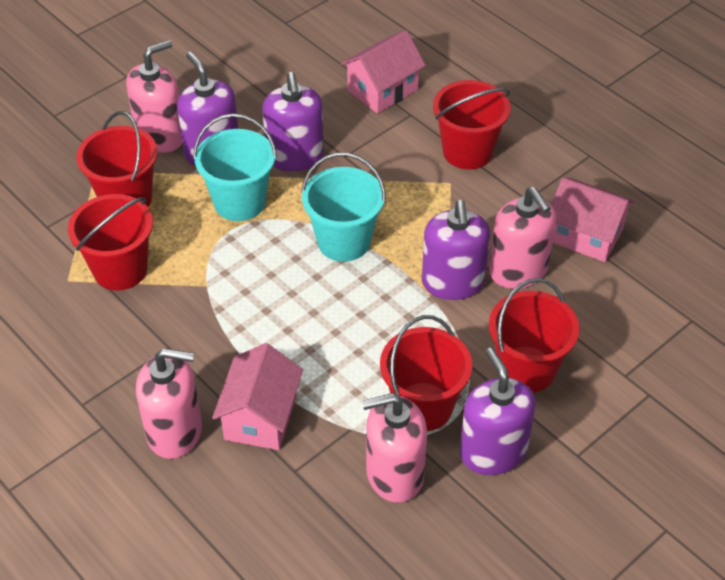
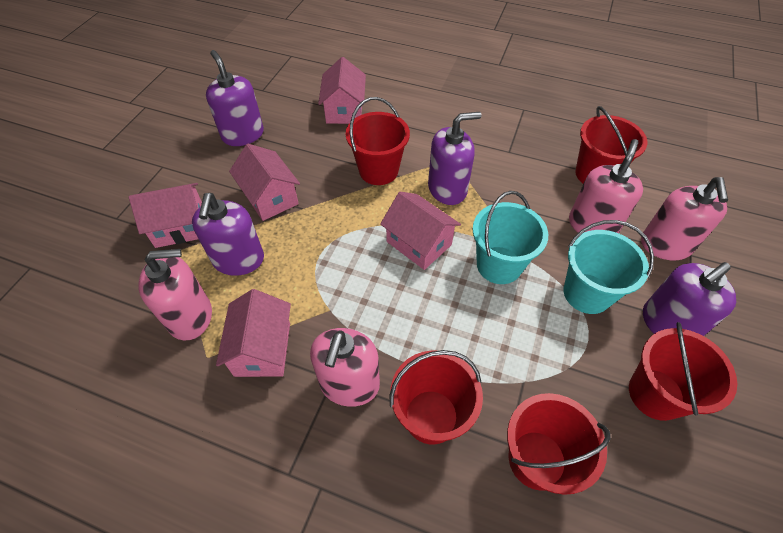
pink house: 3 -> 5

